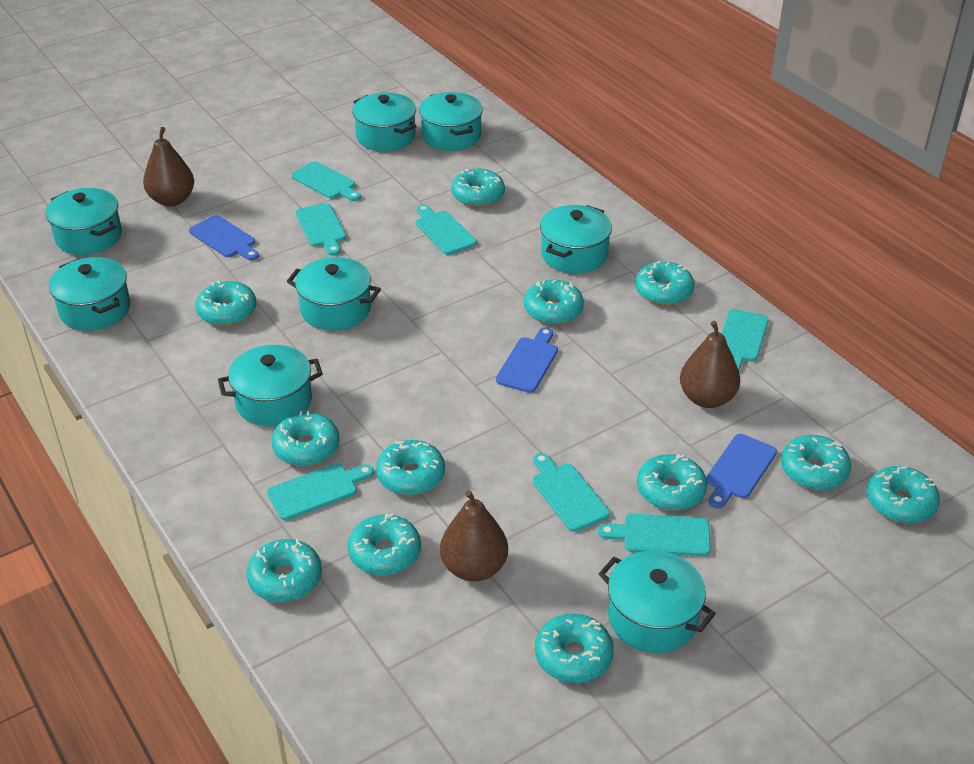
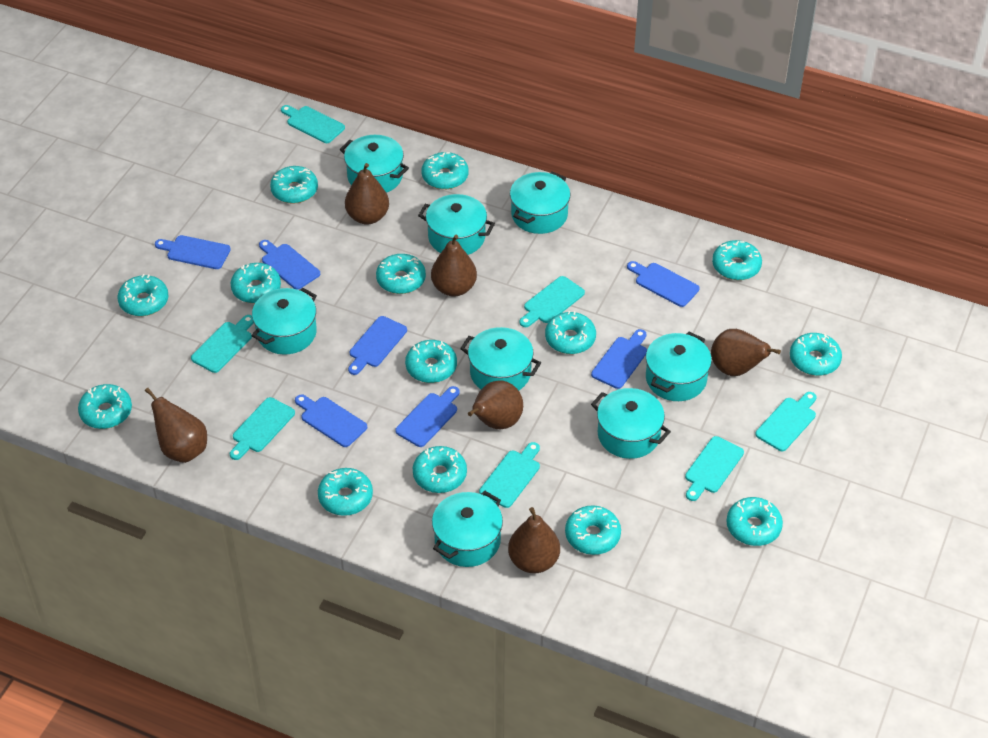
blue cutting board: 3 -> 7
brown pear: 3 -> 6
turquoise donut: 12 -> 14

